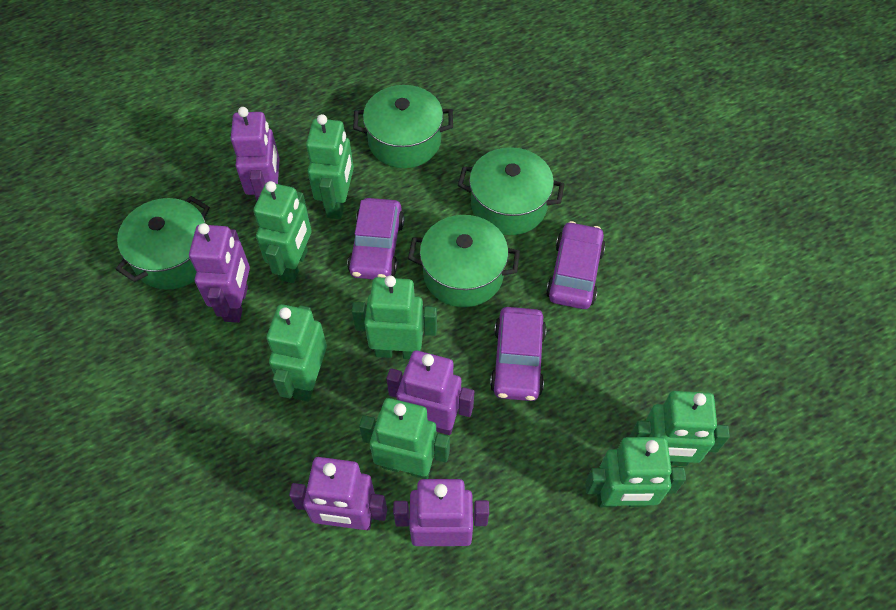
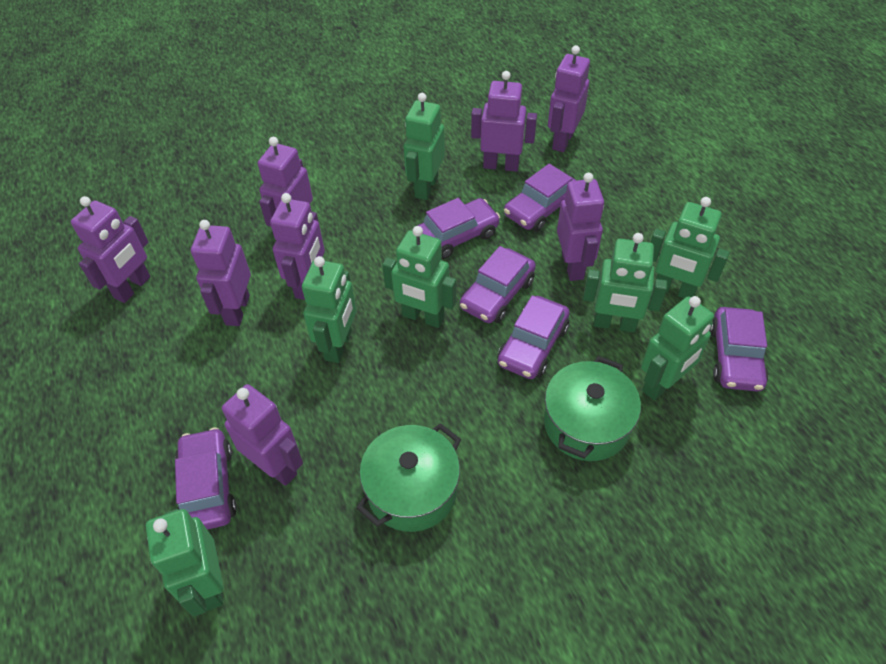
green pot: 4 -> 2
purple car: 3 -> 6
purple robot: 5 -> 8

